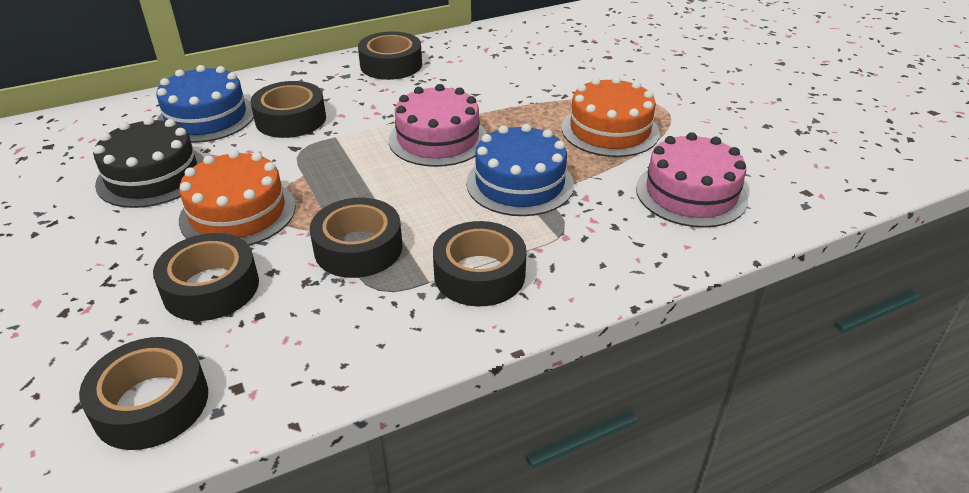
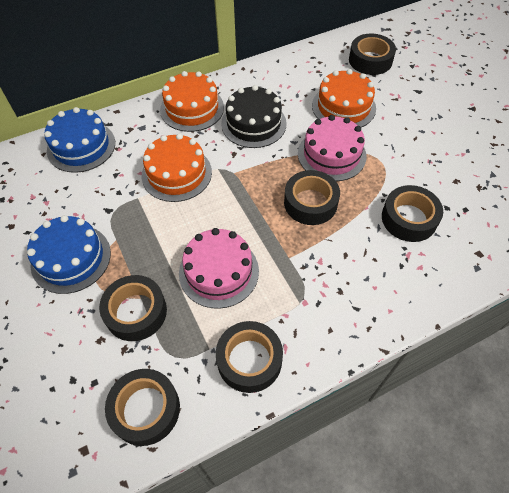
orange cake: 2 -> 3

